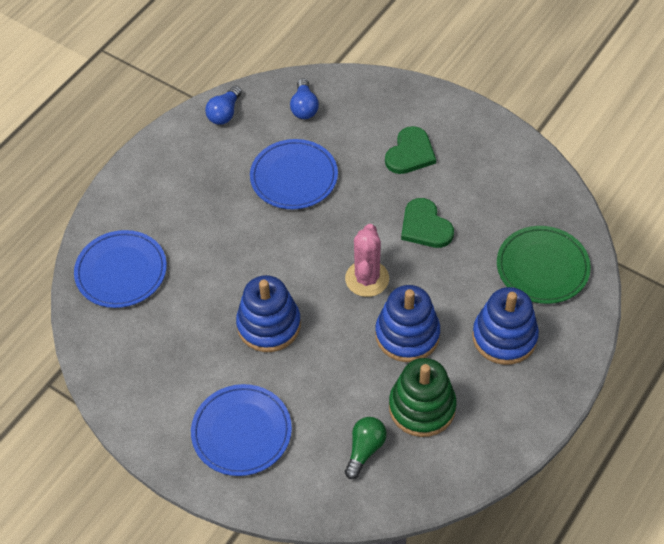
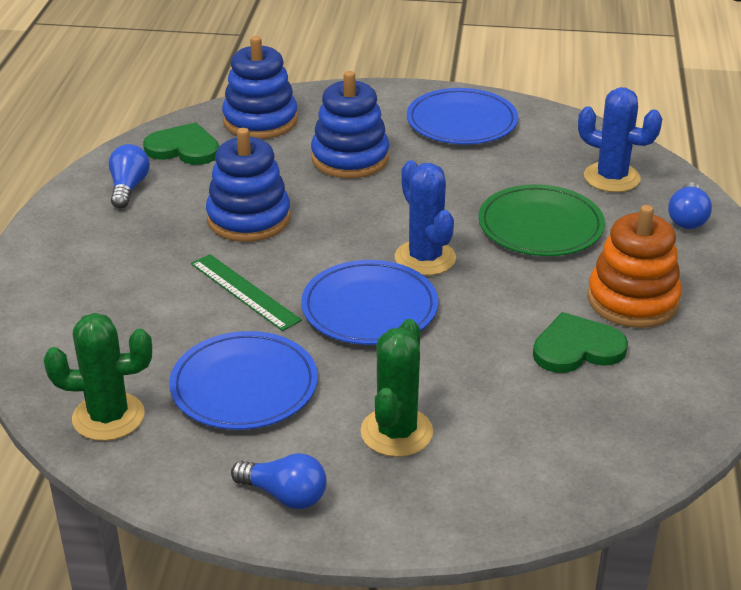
blue cactus: 0 -> 2
blue light bulb: 2 -> 3
green cactus: 0 -> 2
green light bulb: 1 -> 0
green ruler: 0 -> 1
green stacking toy: 1 -> 0
orange stacking toy: 0 -> 1
pink cactus: 1 -> 0

